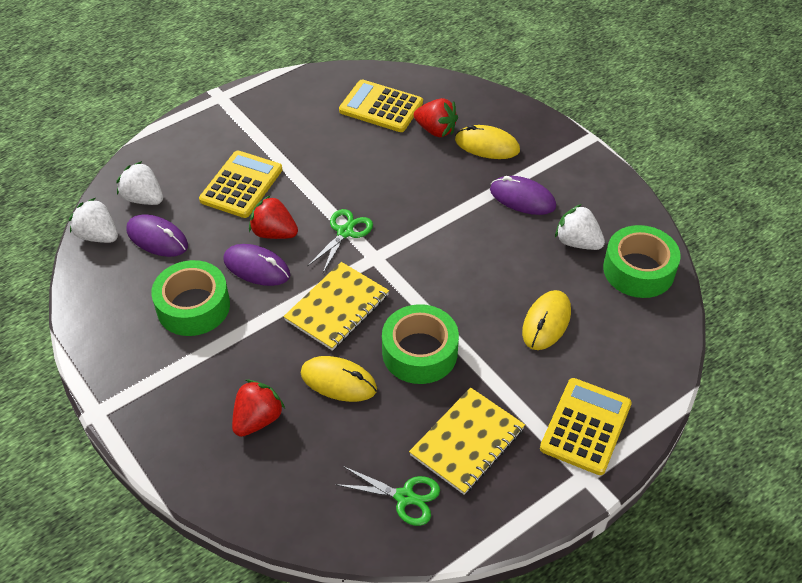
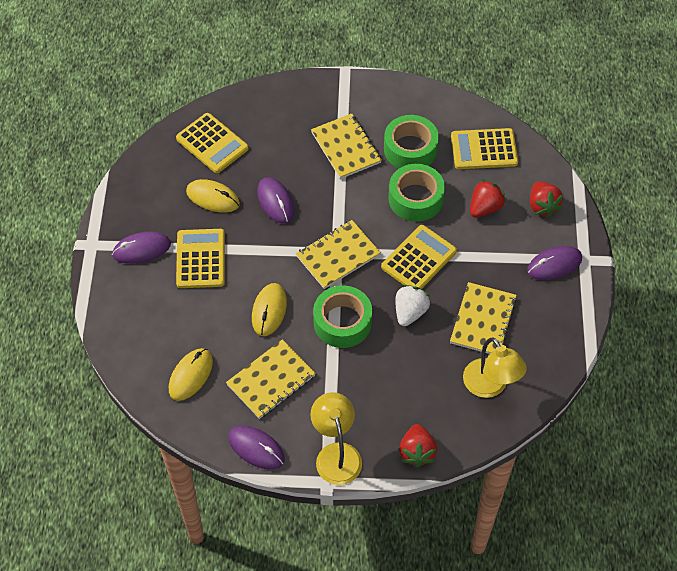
green scissors: 2 -> 0
purple mouse: 3 -> 4
white strawberry: 3 -> 1
yellow calculator: 3 -> 4
yellow lamp: 0 -> 2
yellow notebook: 2 -> 4

